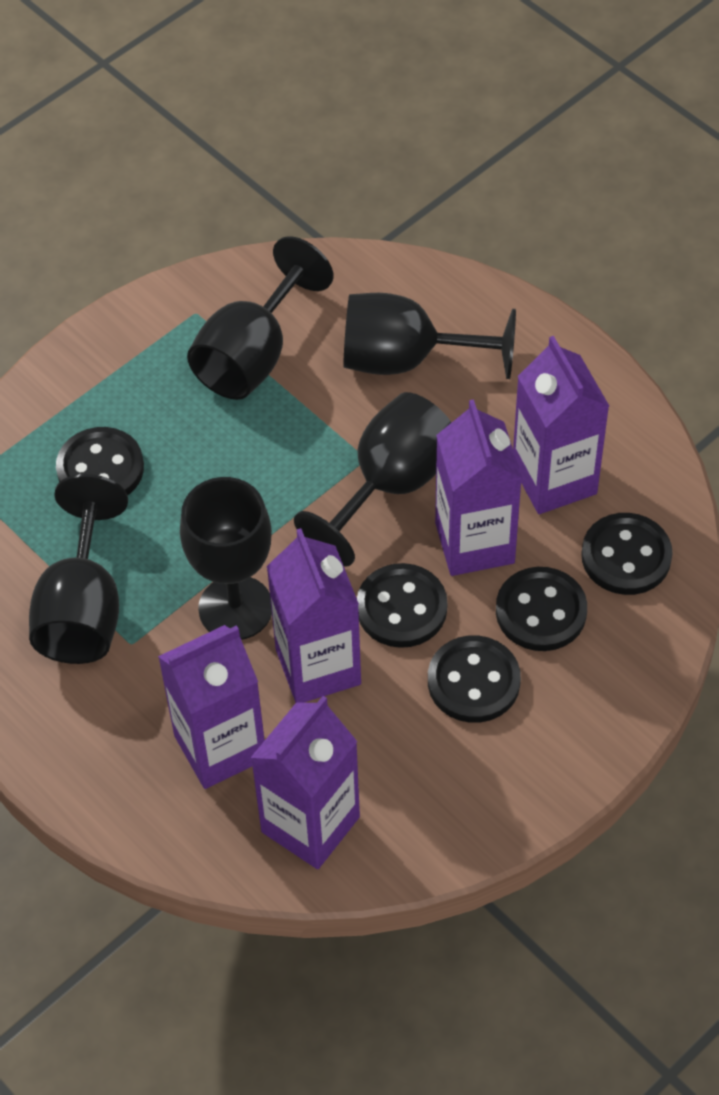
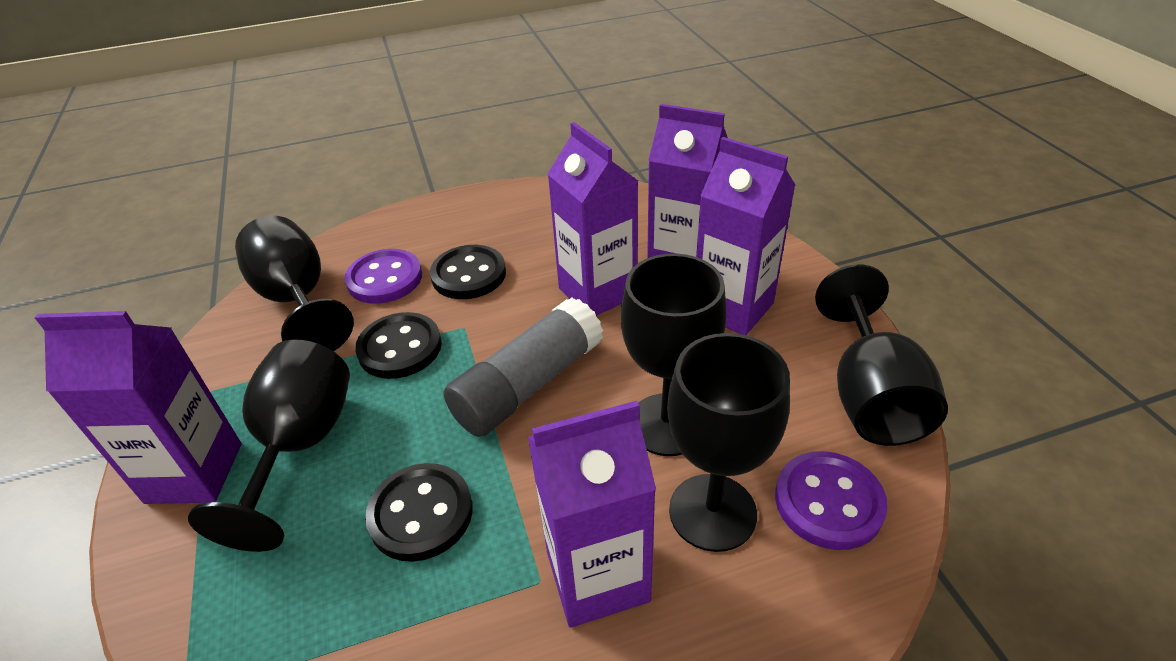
black button: 5 -> 3
grey glue stick: 0 -> 1
purple button: 0 -> 2

